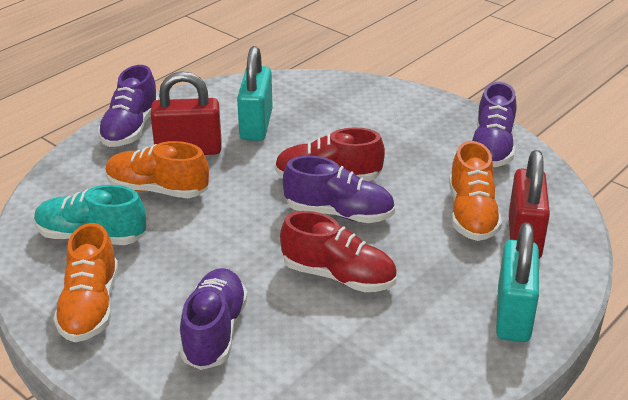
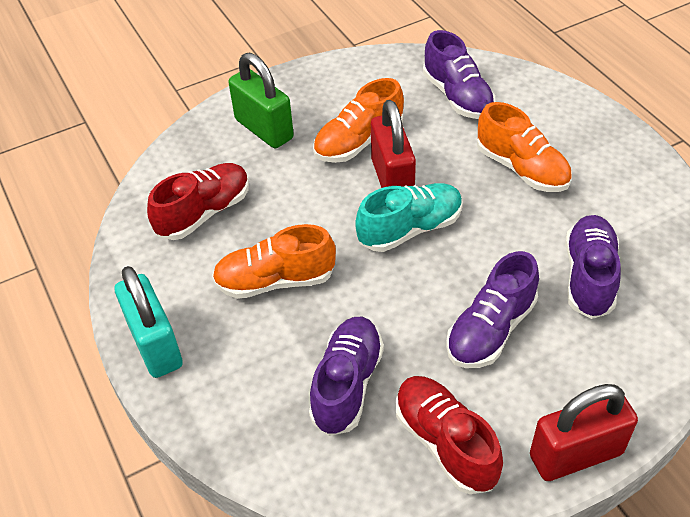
green padlock: 0 -> 1
turquoise padlock: 2 -> 1

